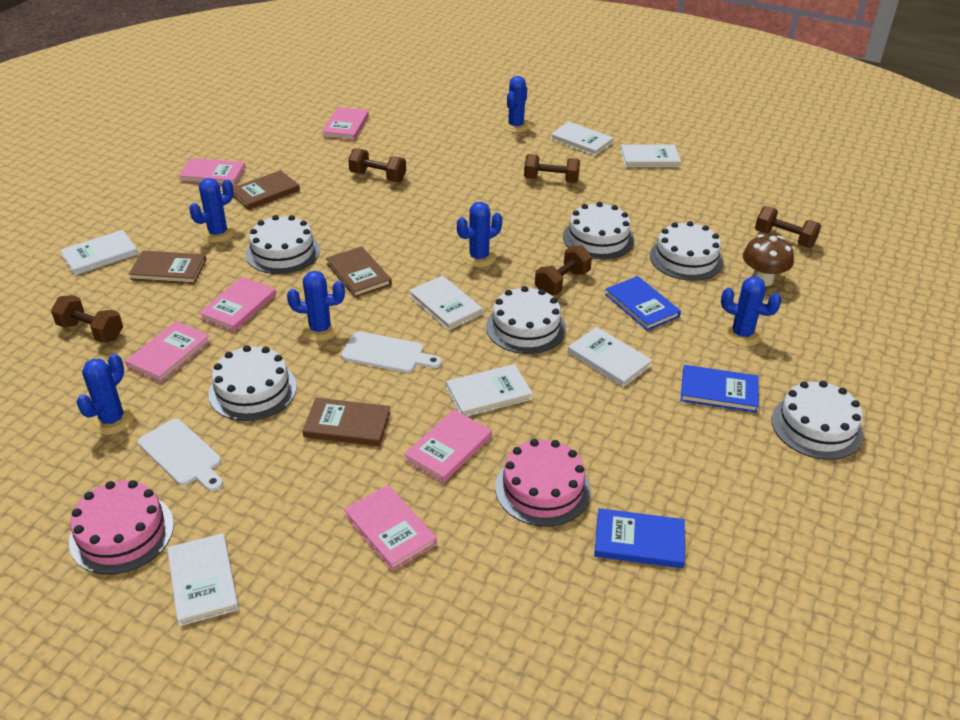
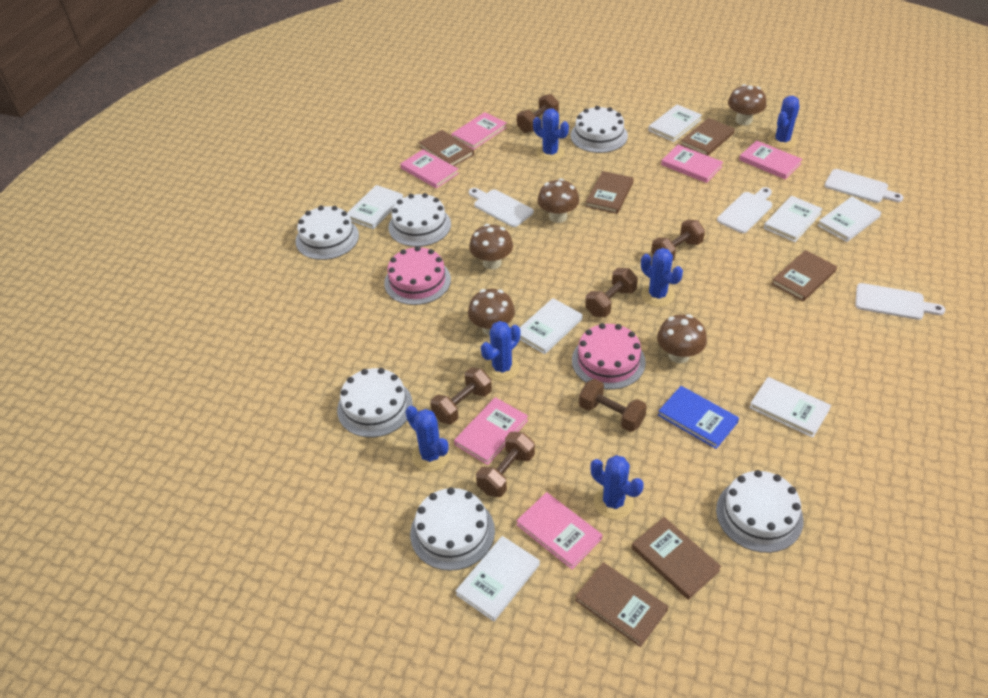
blue book: 3 -> 1
brown book: 4 -> 6
brown dumbbell: 5 -> 6
brown mushroom: 1 -> 5
white cutting board: 2 -> 4

